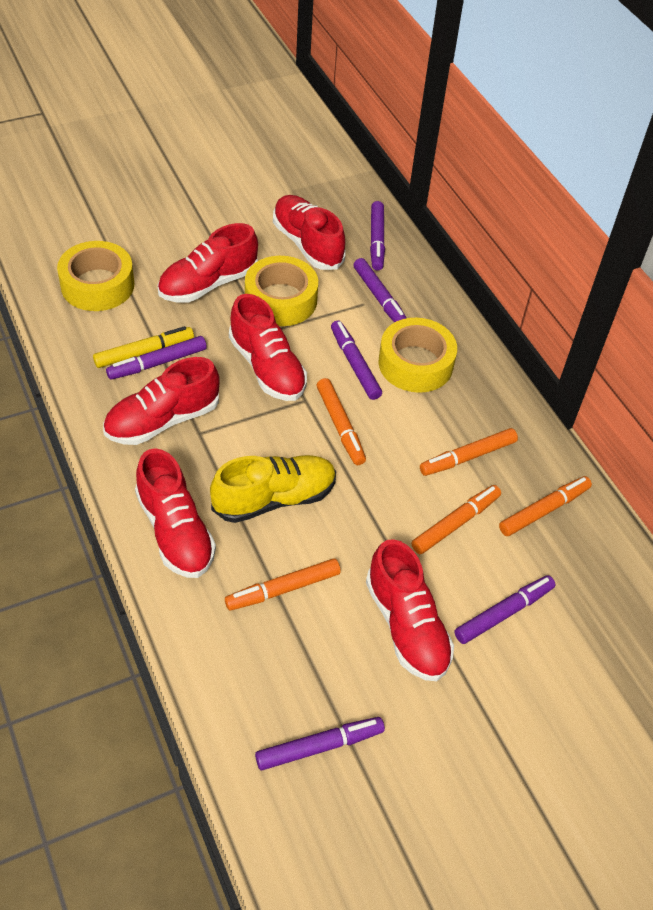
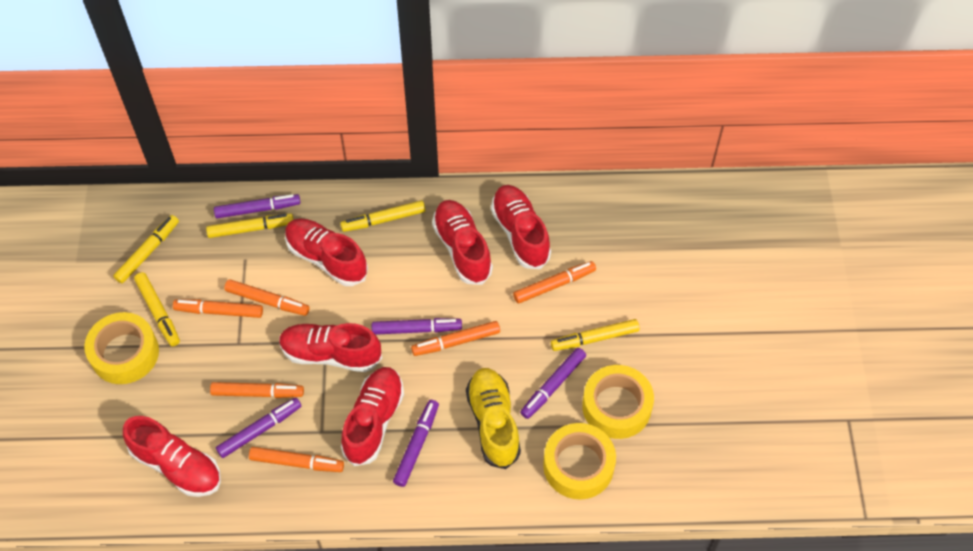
orange marker: 5 -> 6
purple marker: 6 -> 5
yellow marker: 1 -> 5

